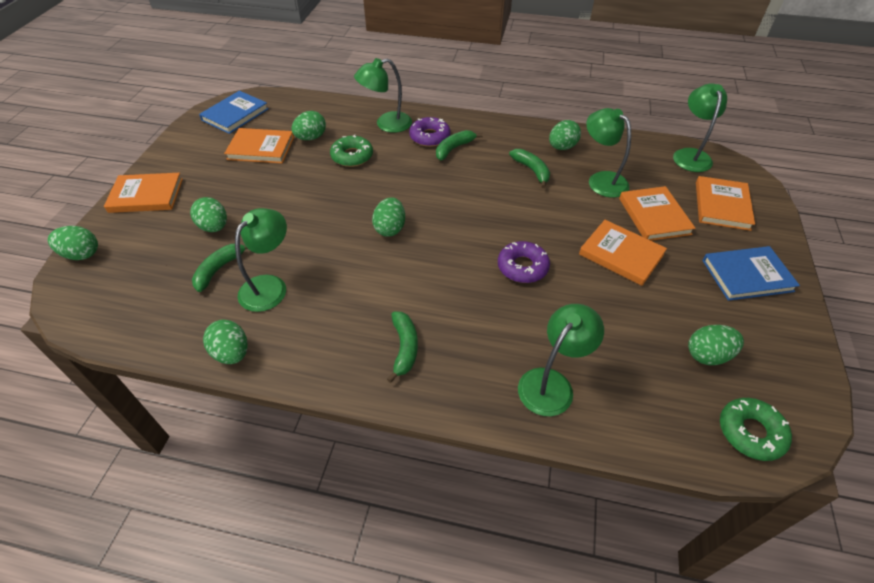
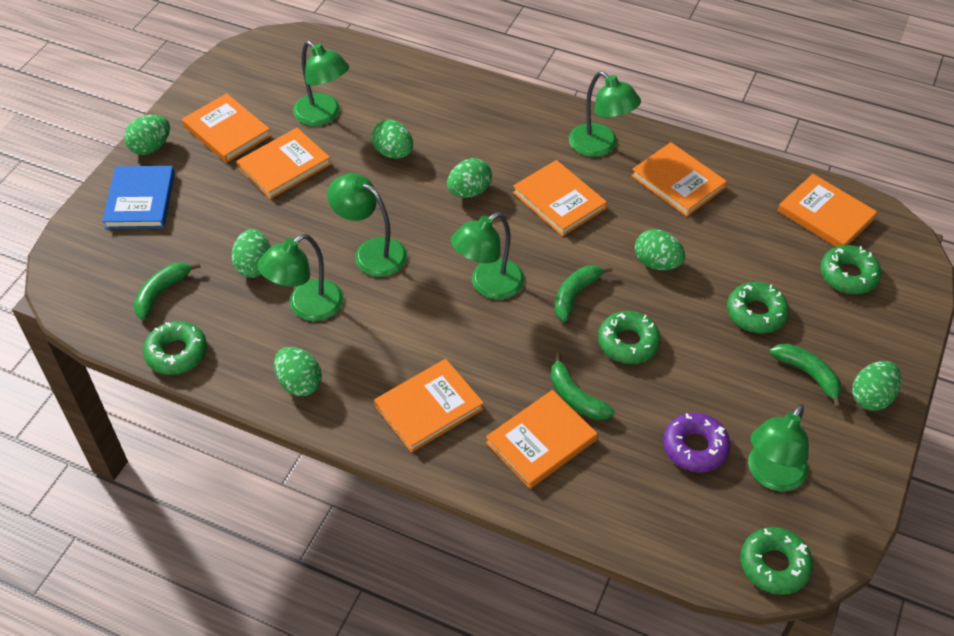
blue book: 2 -> 1
green donut: 2 -> 5
green lamp: 5 -> 6
orange book: 5 -> 7
purple donut: 2 -> 1

